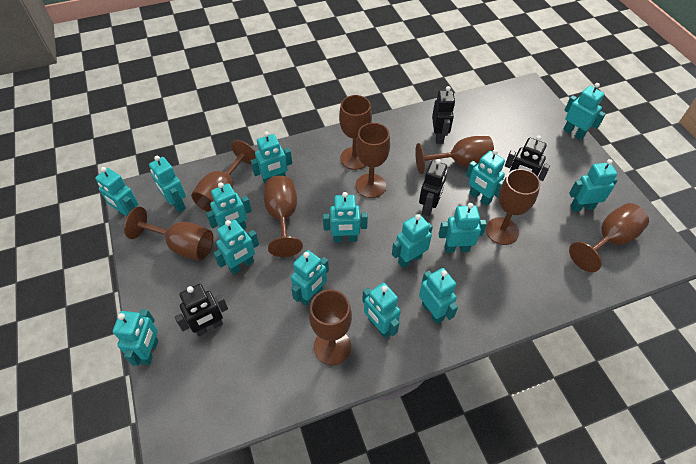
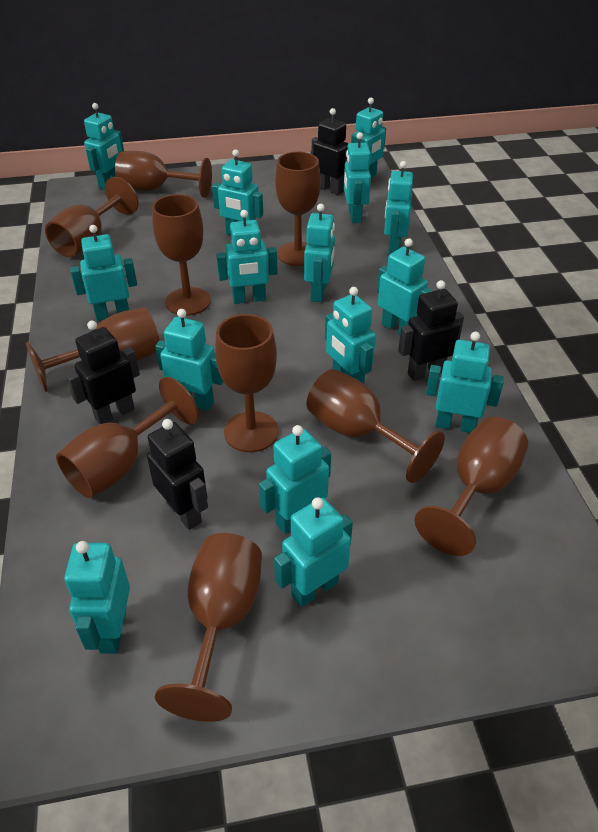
brown goblet: 9 -> 10

